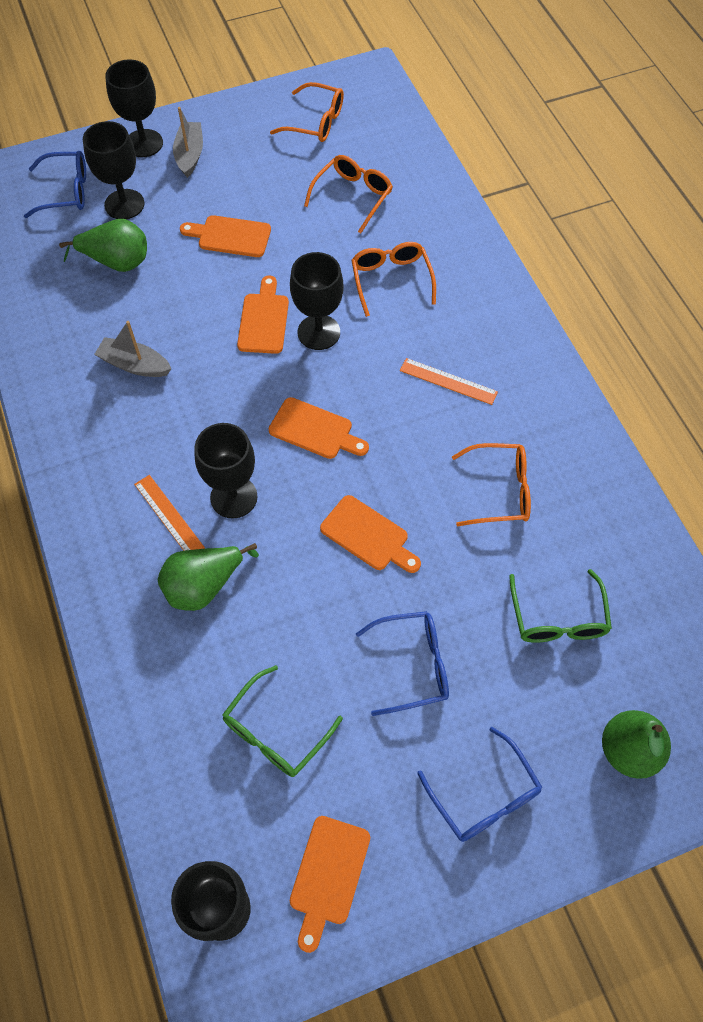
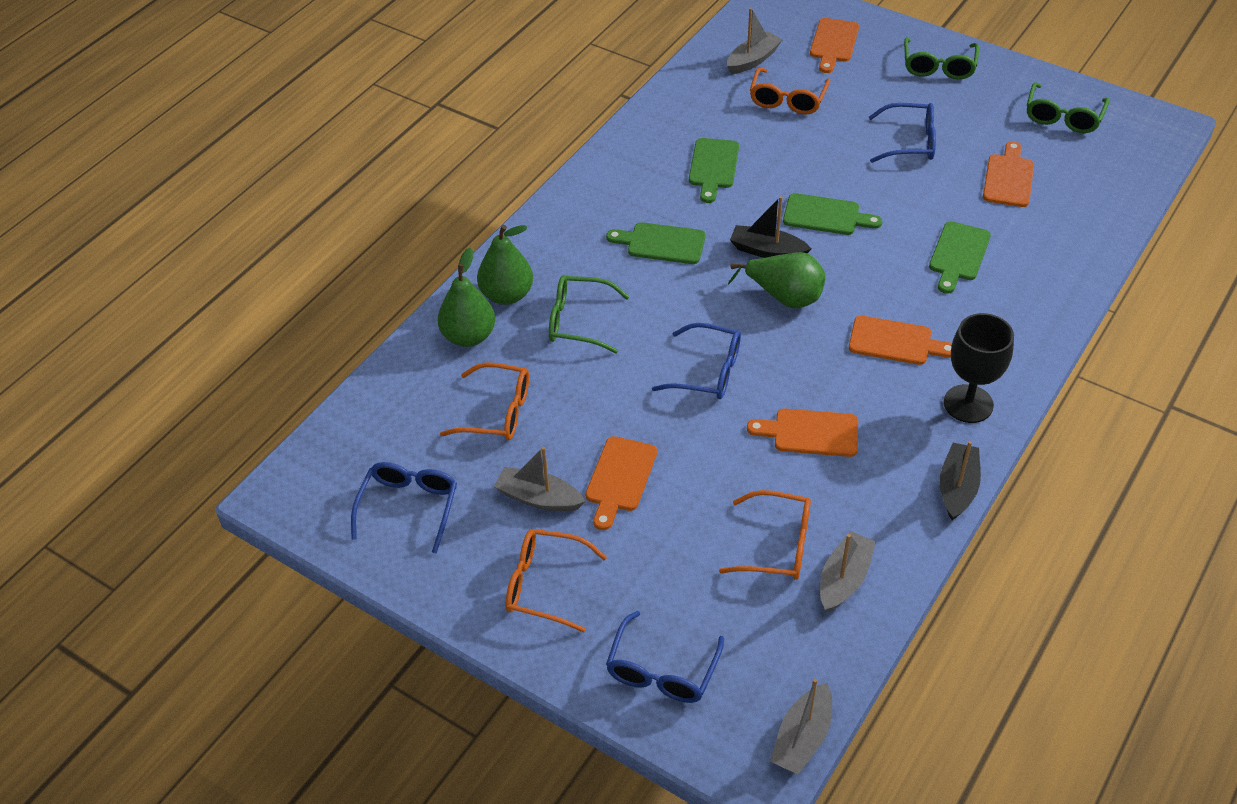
black boat: 0 -> 2
black goblet: 5 -> 1
blue glasses: 3 -> 4
green cutting board: 0 -> 4
green glasses: 2 -> 3
grey boat: 2 -> 4
orange ruler: 2 -> 0

